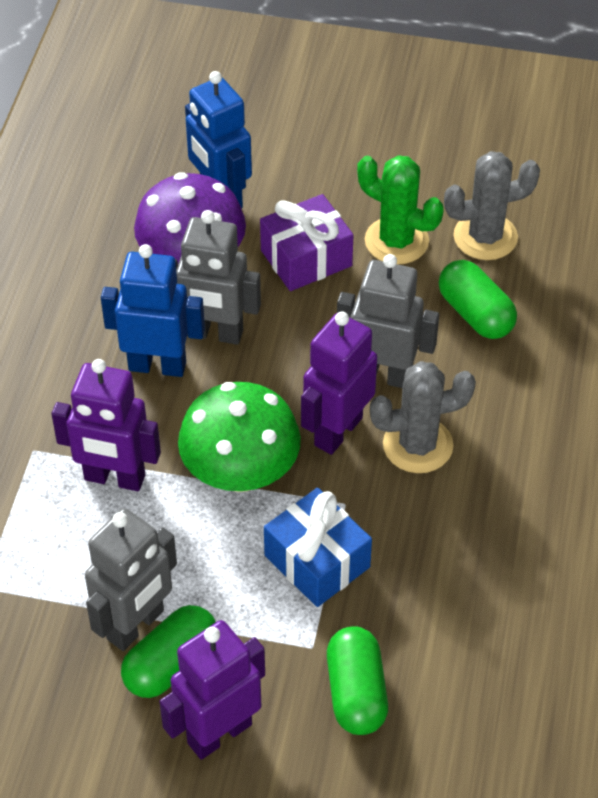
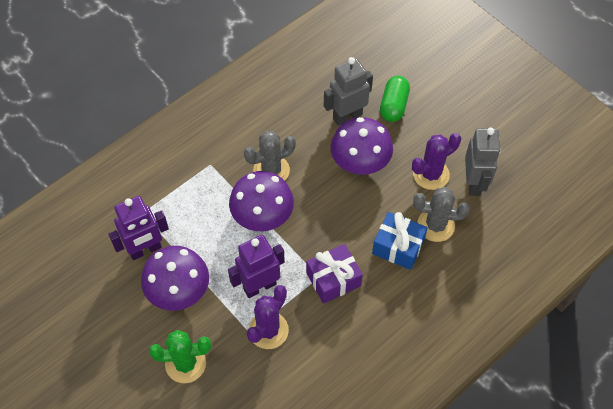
blue robot: 2 -> 0
green capsule: 3 -> 1
green mushroom: 1 -> 0
grey robot: 3 -> 2
purple cactus: 0 -> 2
purple mushroom: 1 -> 3
purple robot: 3 -> 2

